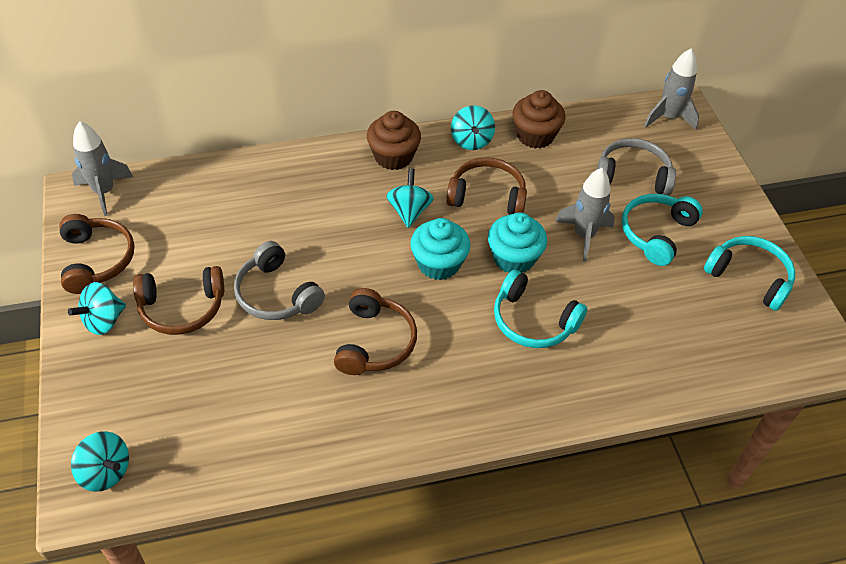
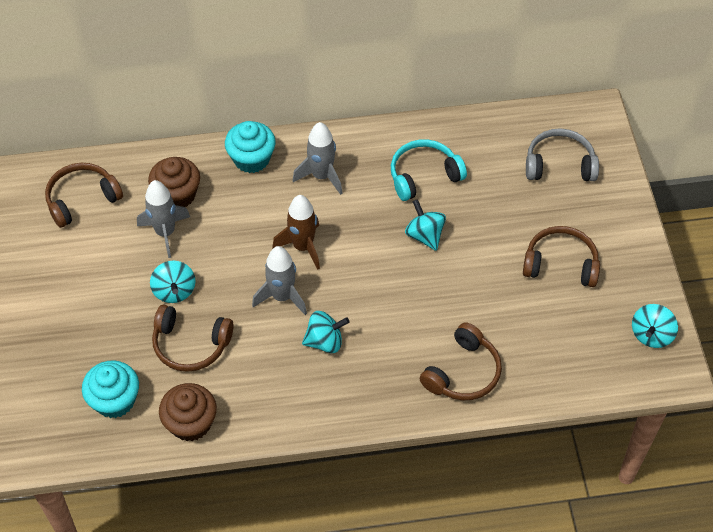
brown rocket: 0 -> 1
grey headphones: 2 -> 1
turquoise headphones: 3 -> 1

